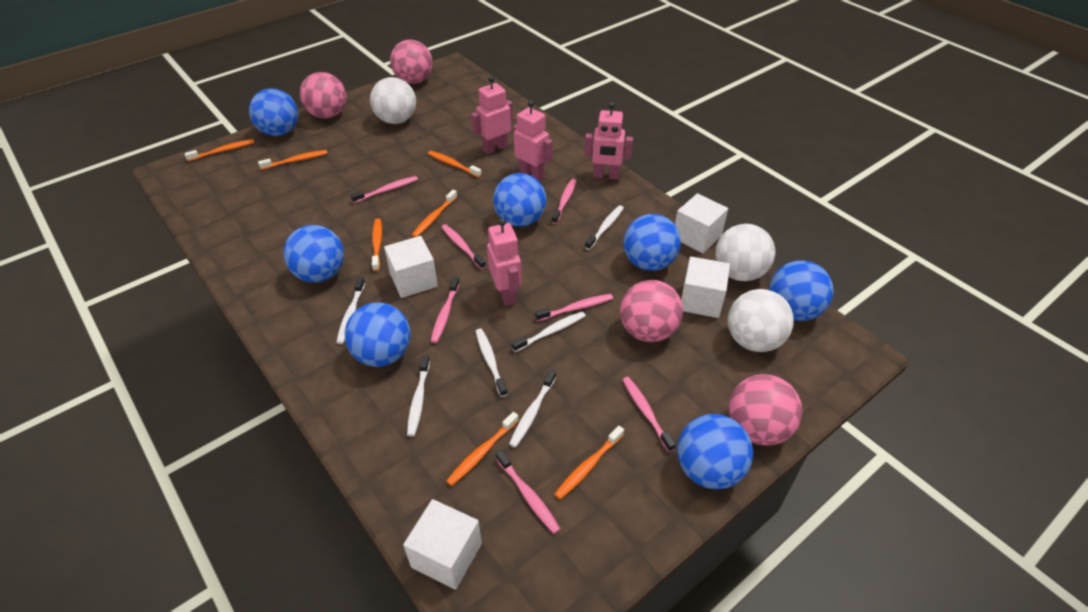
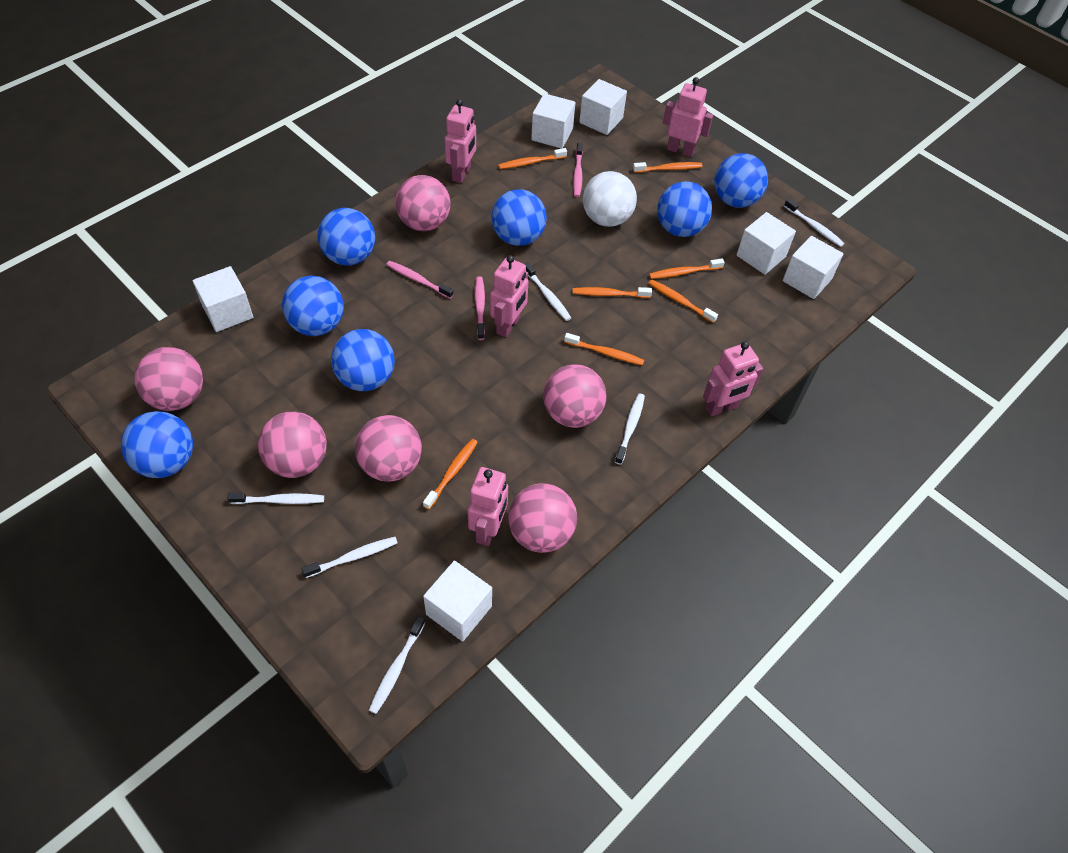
pink ball: 4 -> 6
pink robot: 4 -> 5
pink toothbrush: 7 -> 3
white ball: 3 -> 1
white cube: 4 -> 6

